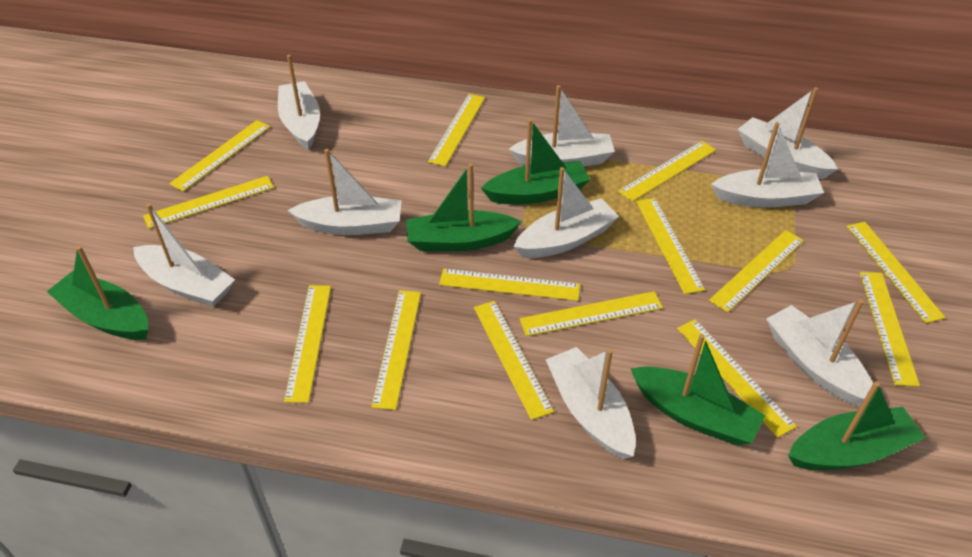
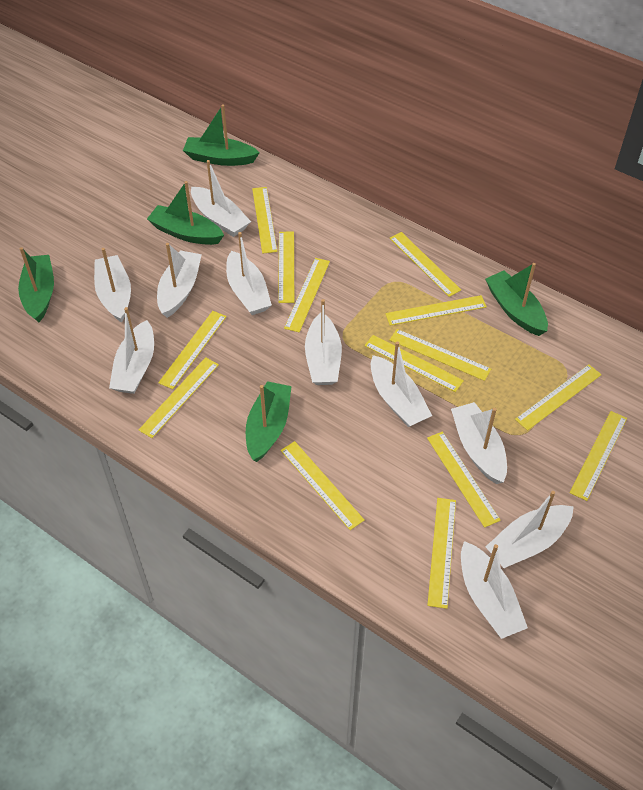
white boat: 9 -> 10

